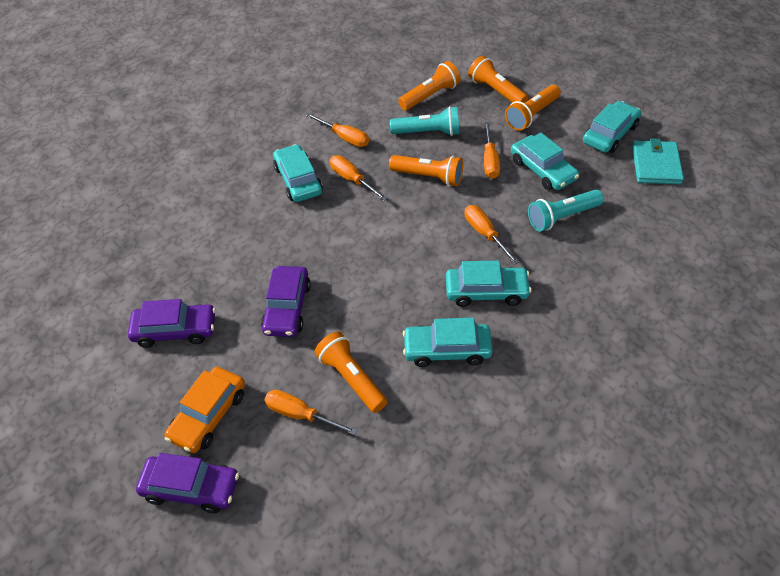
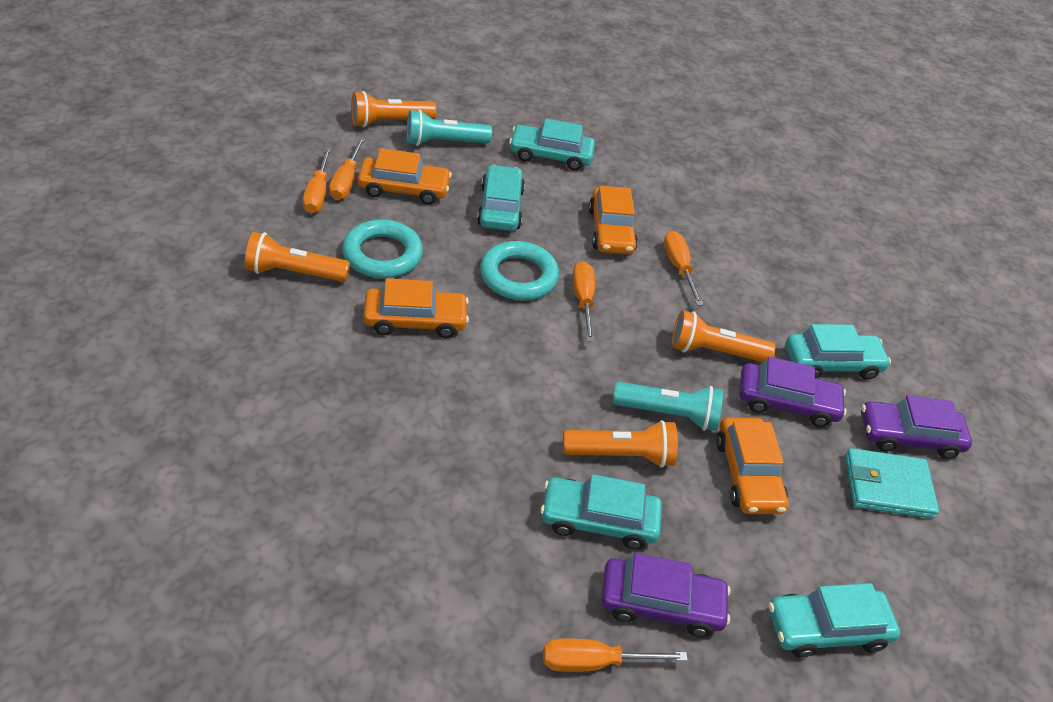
orange car: 1 -> 4
orange flashlight: 5 -> 4
turquoise ring: 0 -> 2

